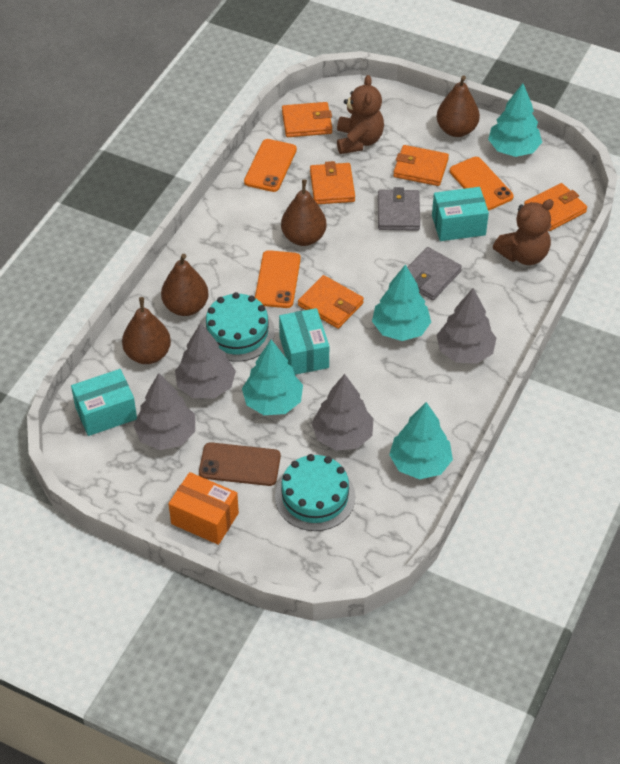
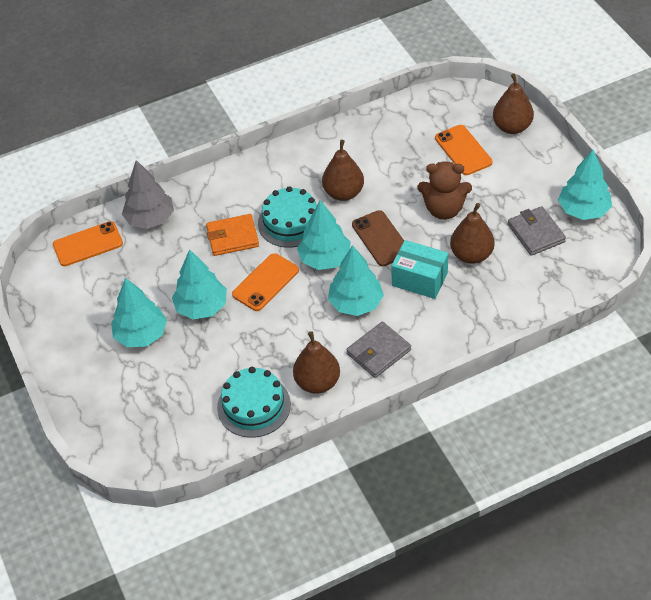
brown teddy bear: 2 -> 1
grey tree: 4 -> 1
orange box: 1 -> 0
orange wallet: 5 -> 1
turquoise box: 3 -> 1
turquoise tree: 4 -> 5

